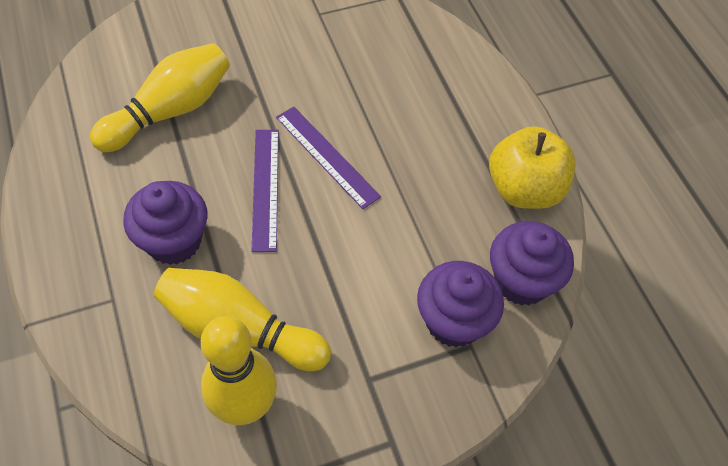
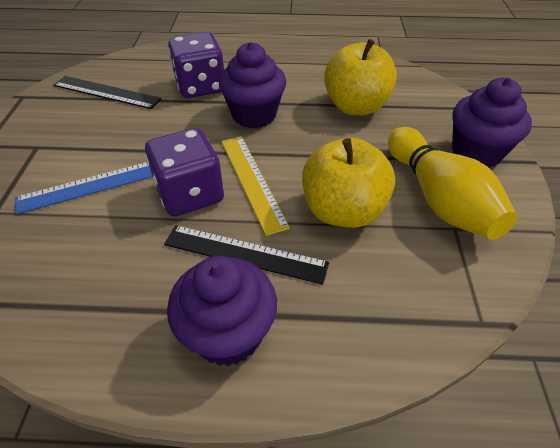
black ruler: 0 -> 2
blue ruler: 0 -> 1
purple dice: 0 -> 2
purple ruler: 2 -> 0
yellow apple: 1 -> 2
yellow bowling pin: 3 -> 1
yellow ruler: 0 -> 1

